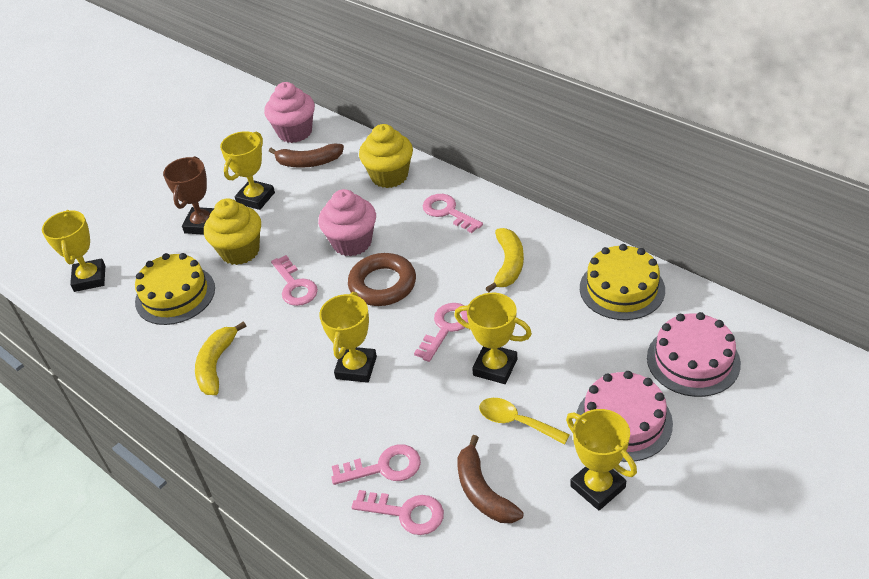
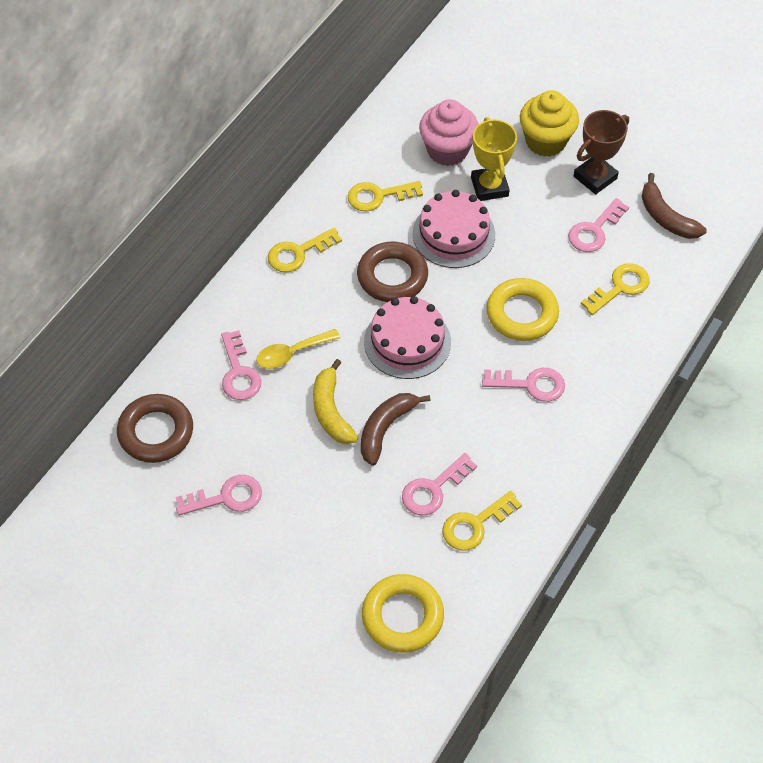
brown ring: 1 -> 2
pink cupcake: 2 -> 1
yellow banana: 2 -> 1
yellow cake: 2 -> 0
yellow cupcake: 2 -> 1
yellow key: 0 -> 4
yellow ring: 0 -> 2
yellow trophy: 5 -> 1

